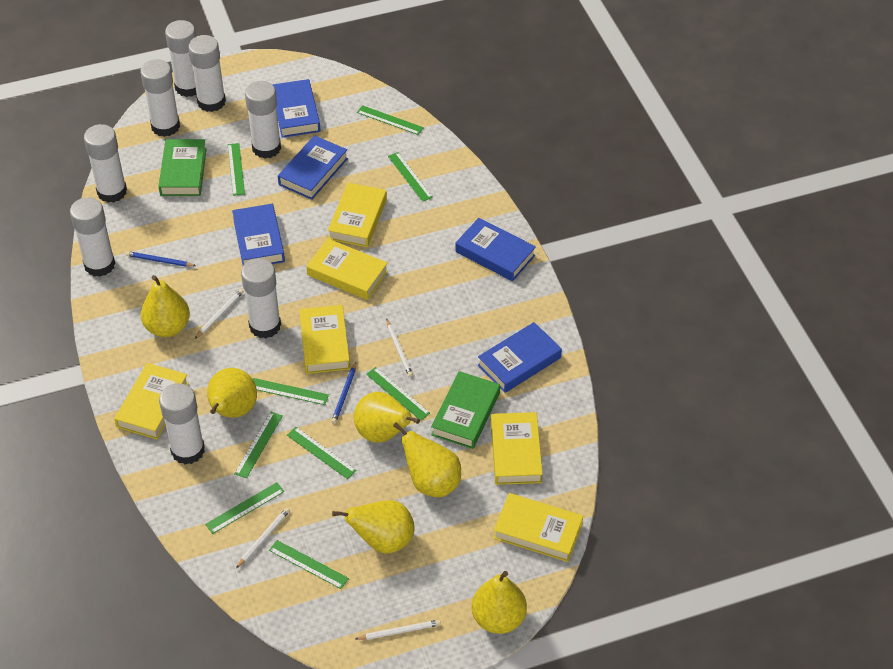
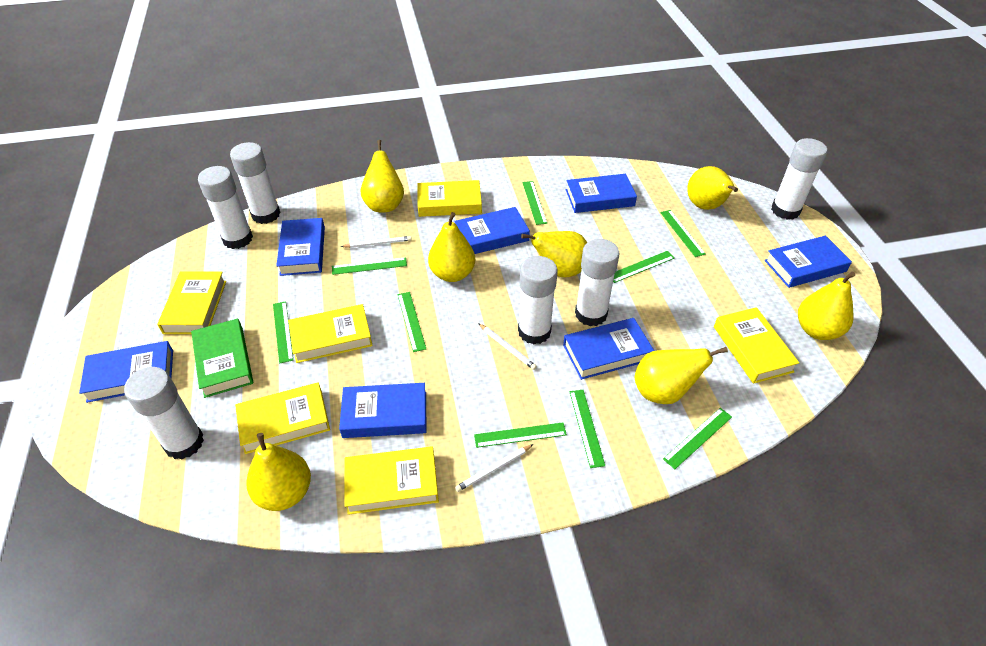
blue book: 5 -> 7
blue pencil: 2 -> 0
green book: 2 -> 1
white glue stick: 8 -> 6
white pencil: 4 -> 3
yellow pear: 6 -> 7

